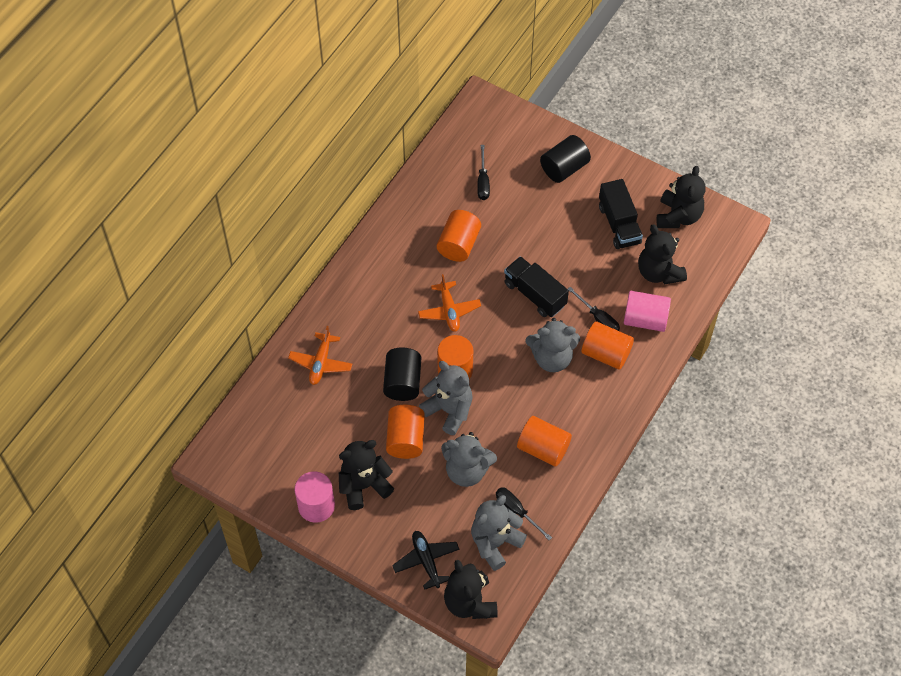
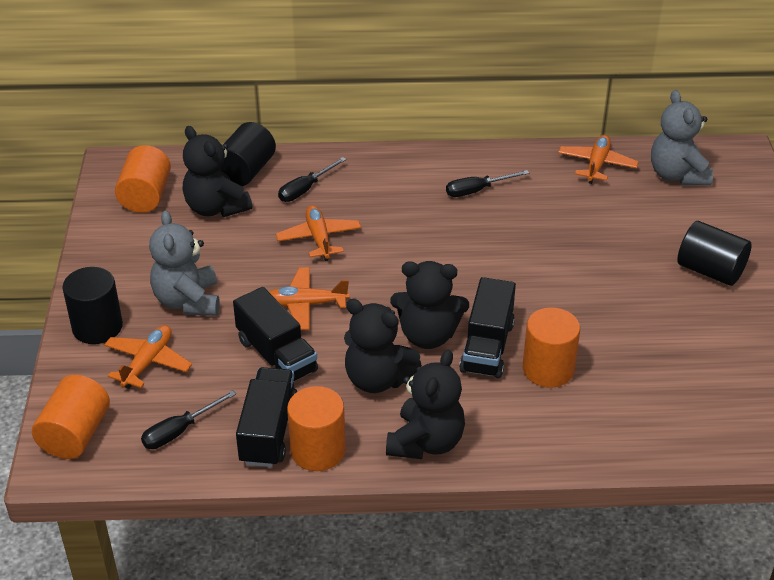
black cylinder: 2 -> 3
black plane: 1 -> 0
black truck: 2 -> 3
grey teddy bear: 4 -> 2
orange cylinder: 5 -> 4
orange plane: 2 -> 4
pink cylinder: 2 -> 0

